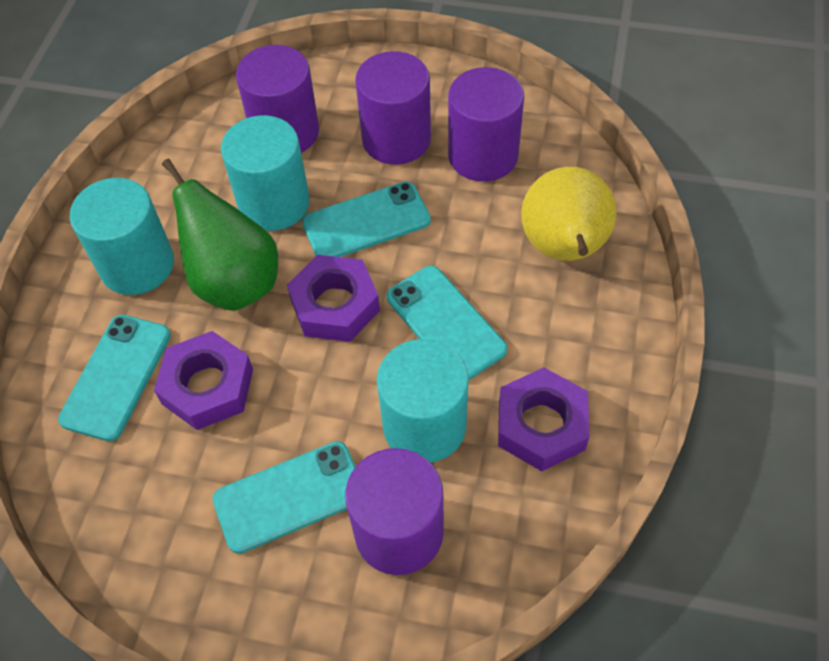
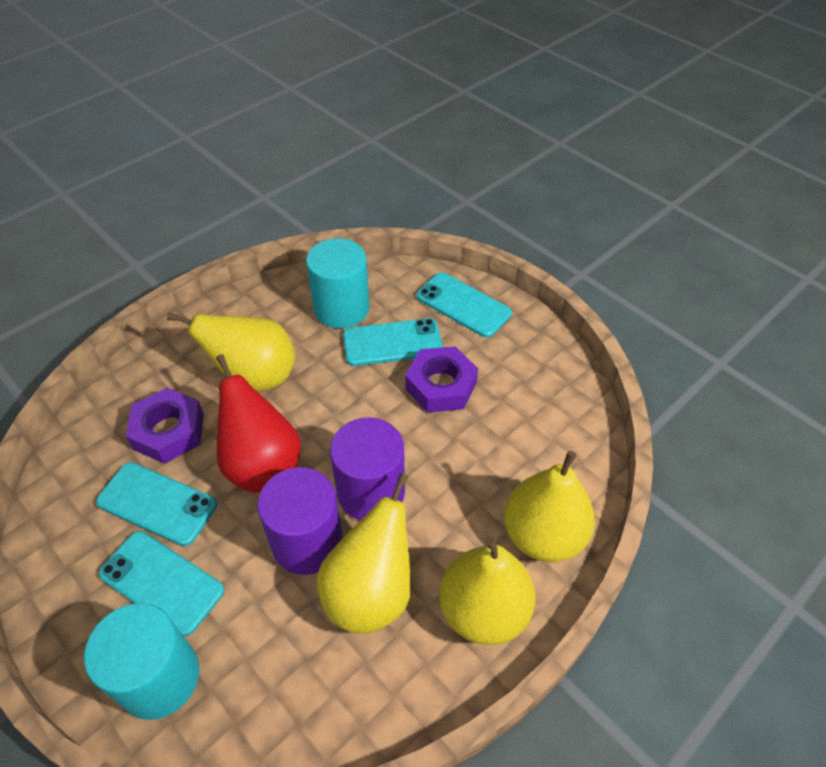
green pear: 1 -> 0
purple cylinder: 4 -> 2
purple nut: 3 -> 2
red pear: 0 -> 1
turquoise cylinder: 3 -> 2
yellow pear: 1 -> 4

